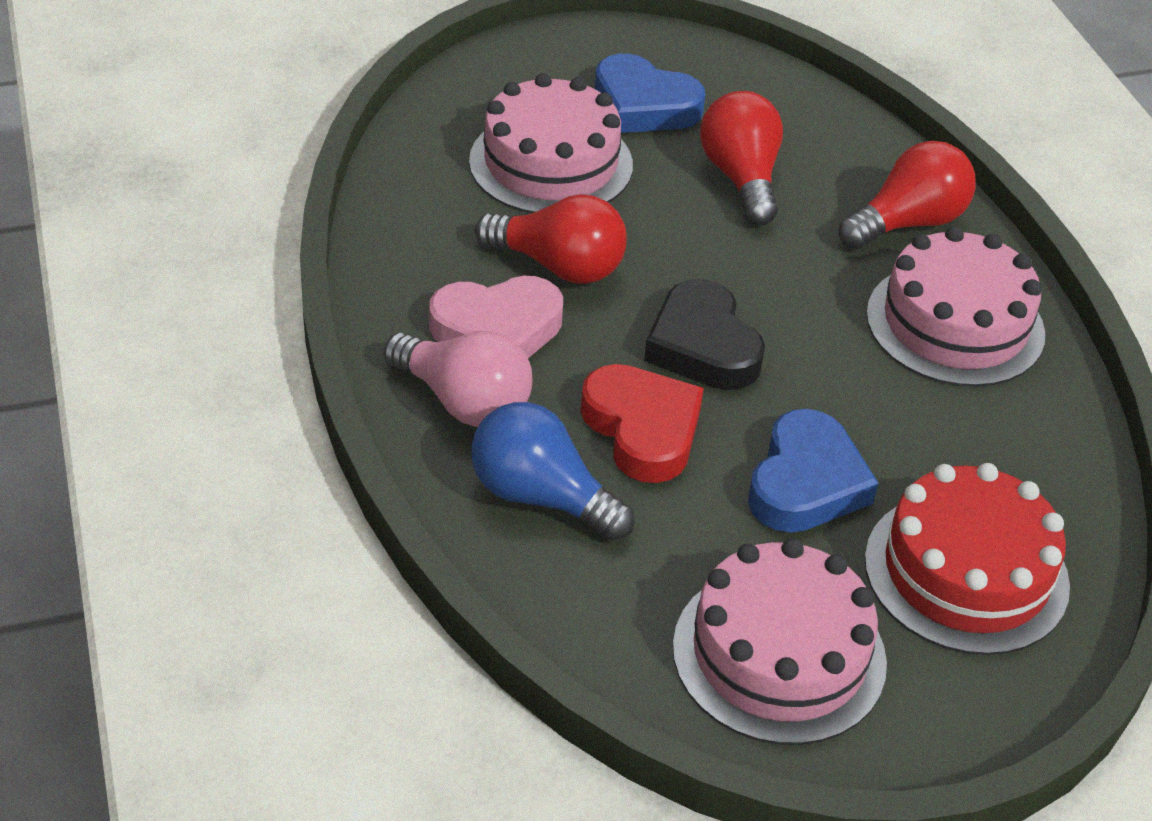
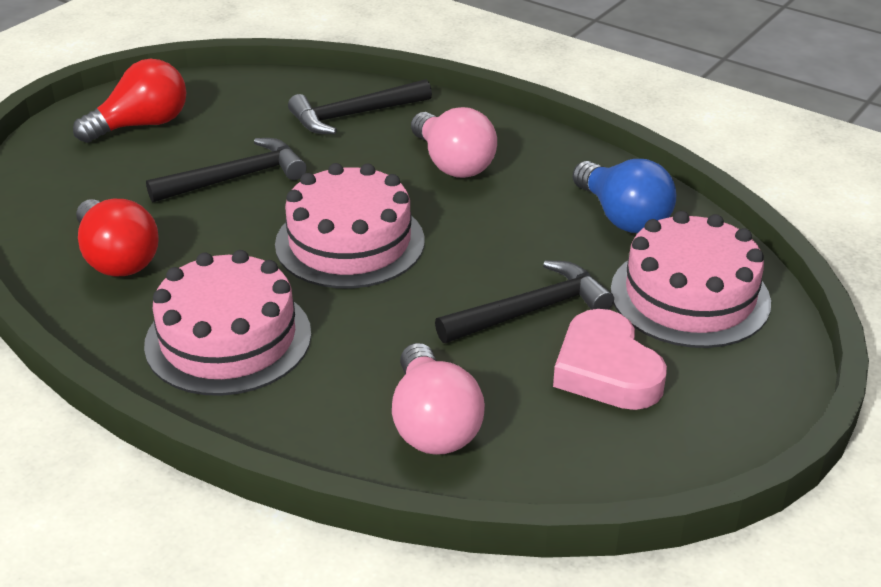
black hammer: 0 -> 3
black heart: 1 -> 0
blue heart: 2 -> 0
pink light bulb: 1 -> 2
red cake: 1 -> 0
red heart: 1 -> 0
red light bulb: 3 -> 2

